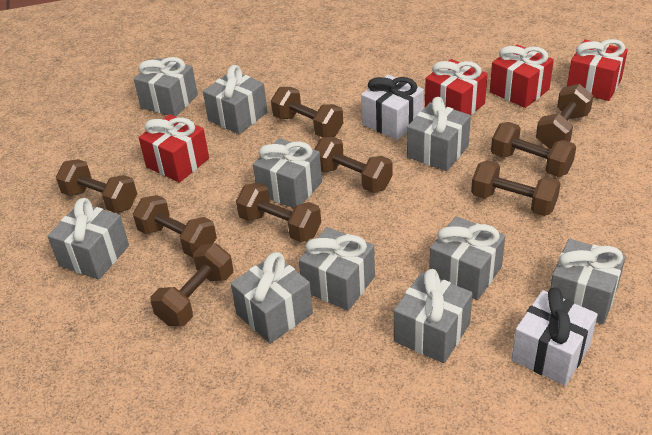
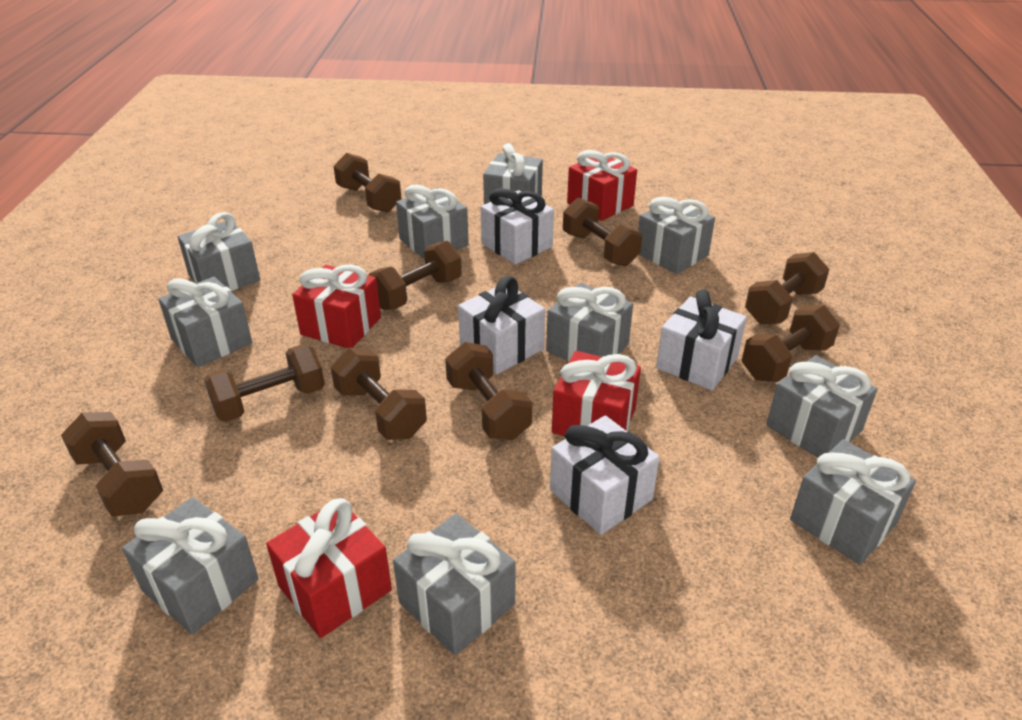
white gift: 2 -> 4

